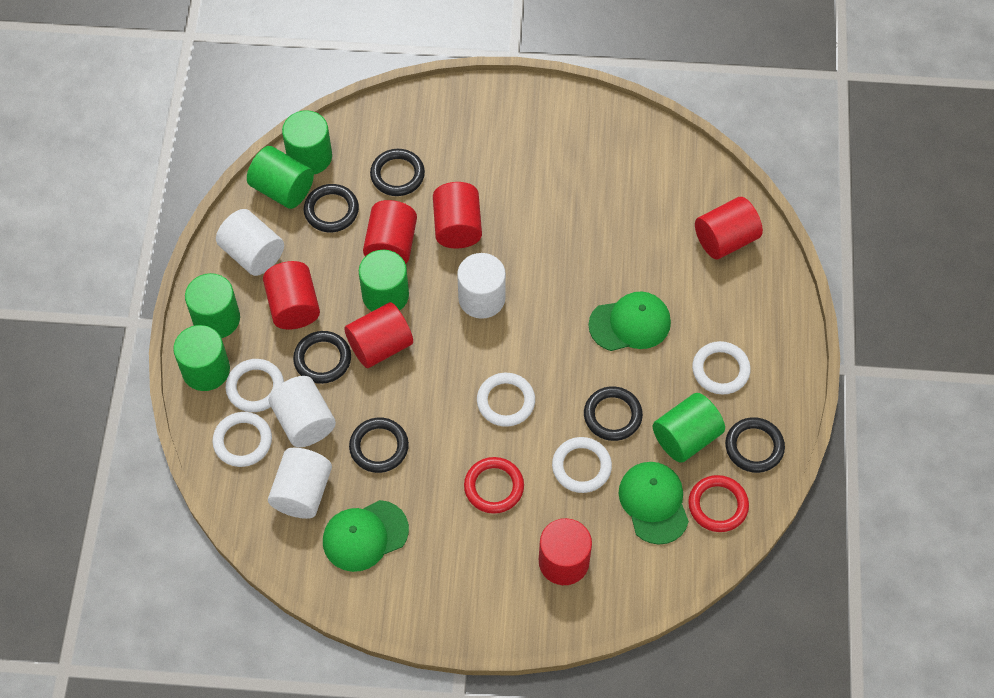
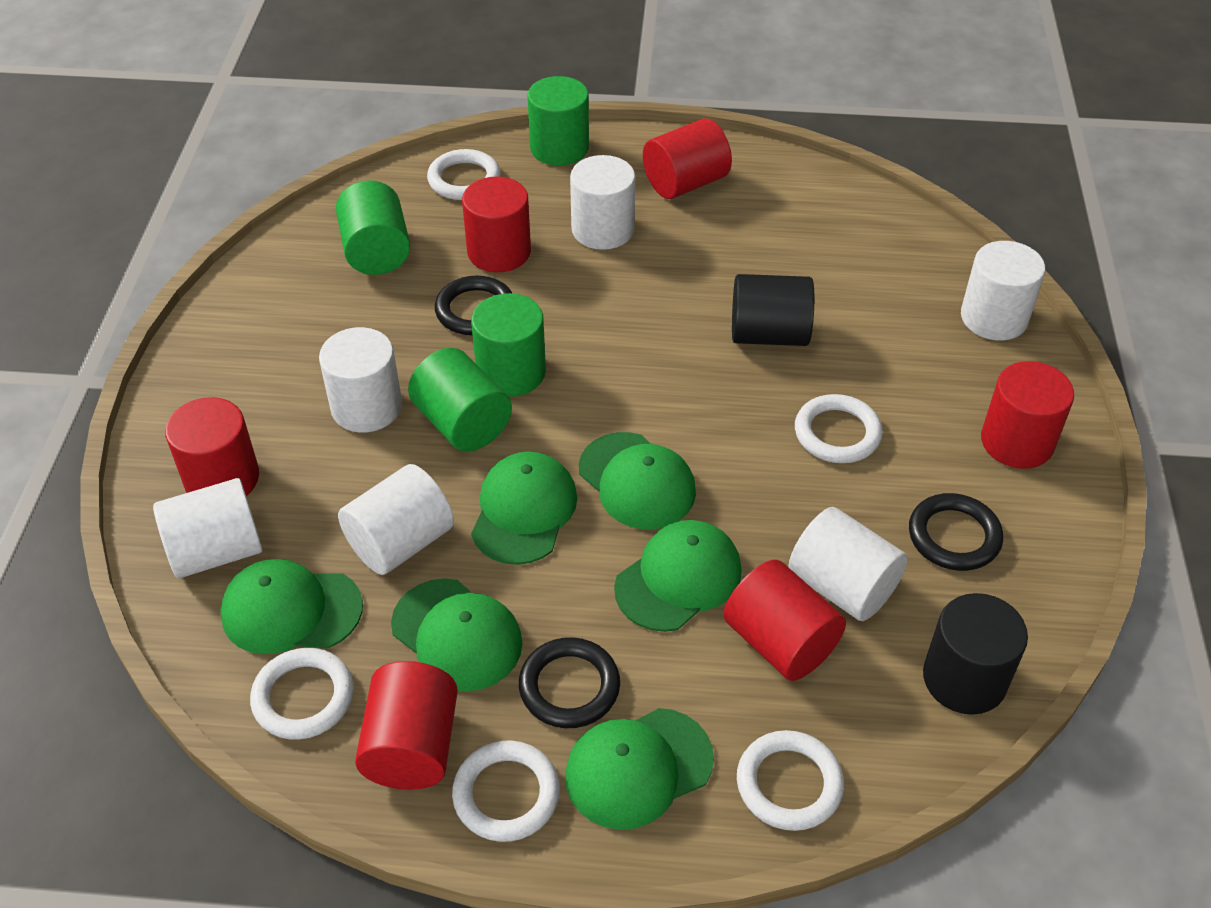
black cylinder: 0 -> 2
black ring: 6 -> 3
green cap: 3 -> 6
green cylinder: 6 -> 4
red ring: 2 -> 0
white cylinder: 4 -> 6

